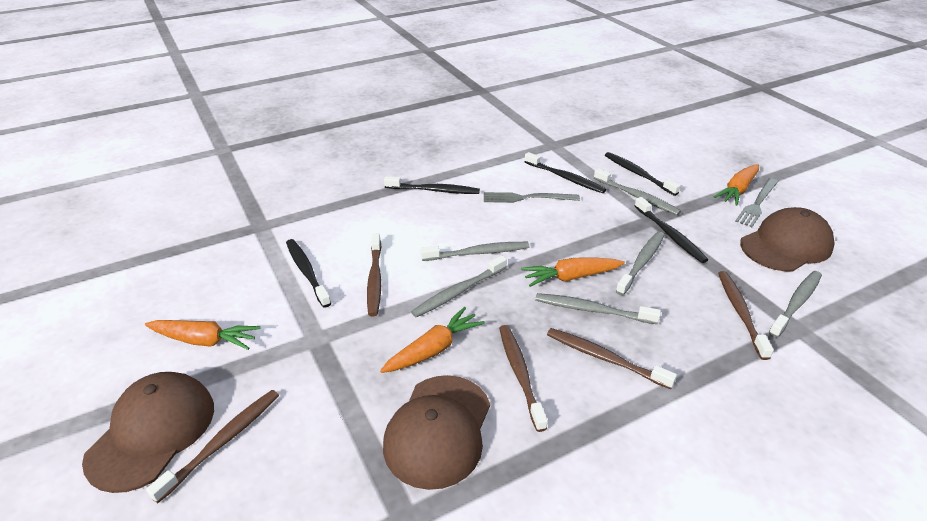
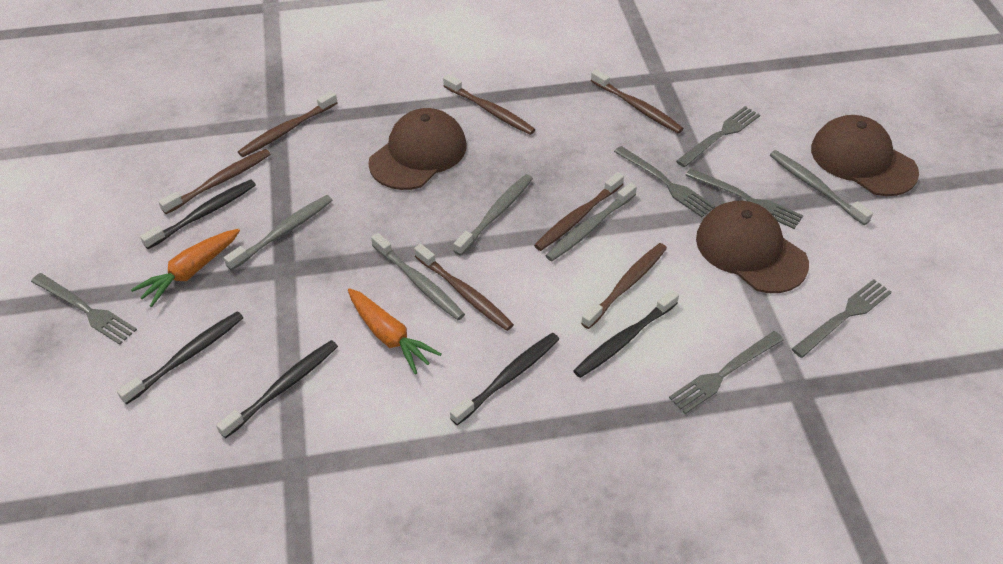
brown toothbrush: 5 -> 7
grey fork: 2 -> 6
grey toothbrush: 6 -> 5
orange carrot: 4 -> 2

